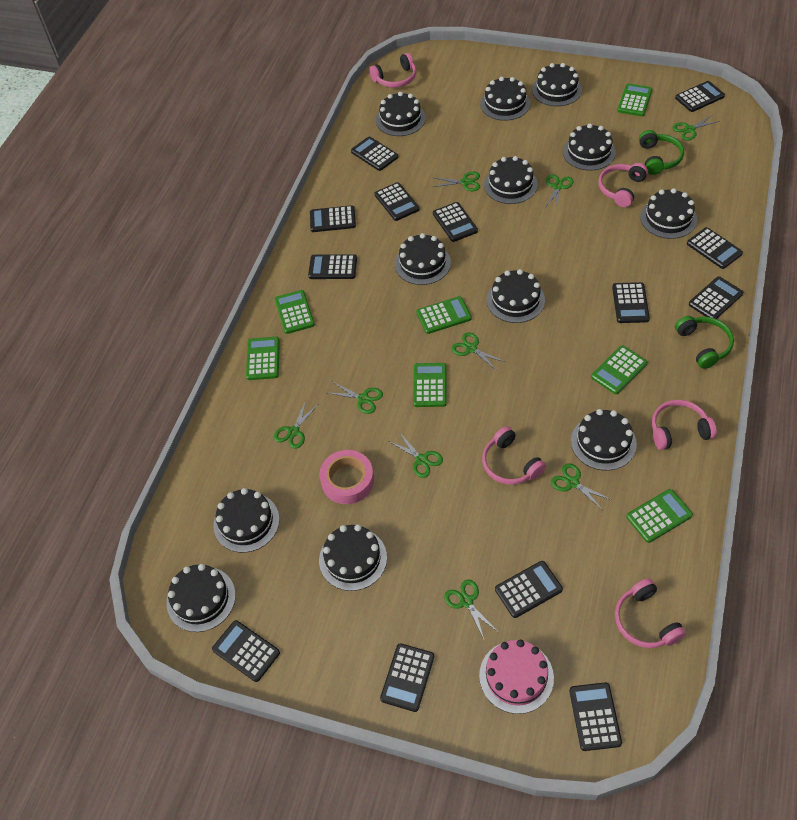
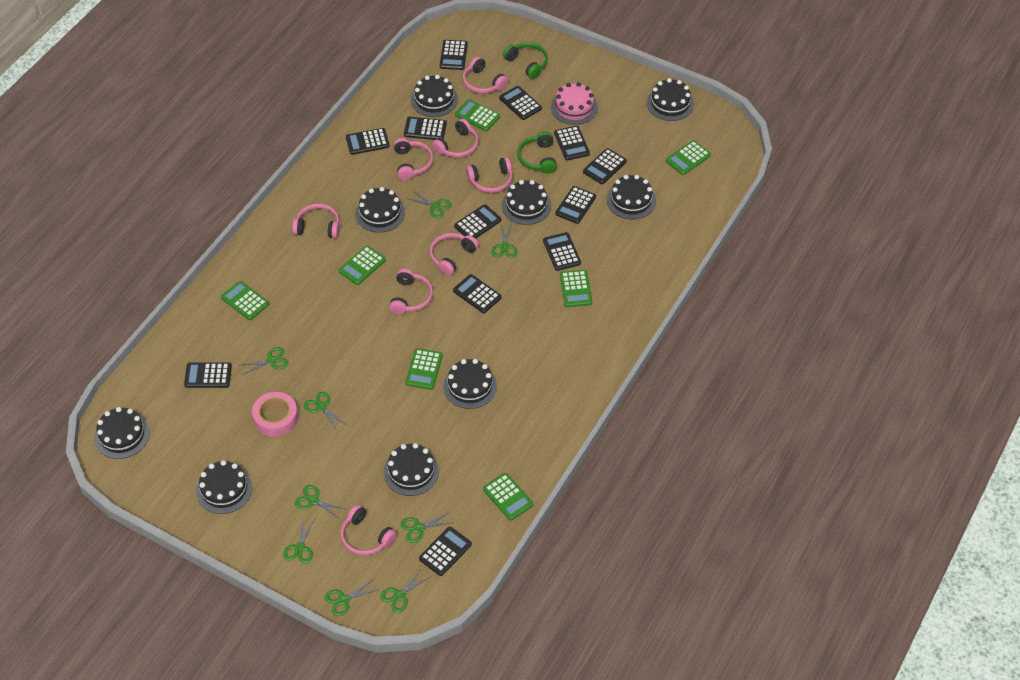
black cake: 12 -> 9
black calculator: 13 -> 12
pink headphones: 5 -> 8

